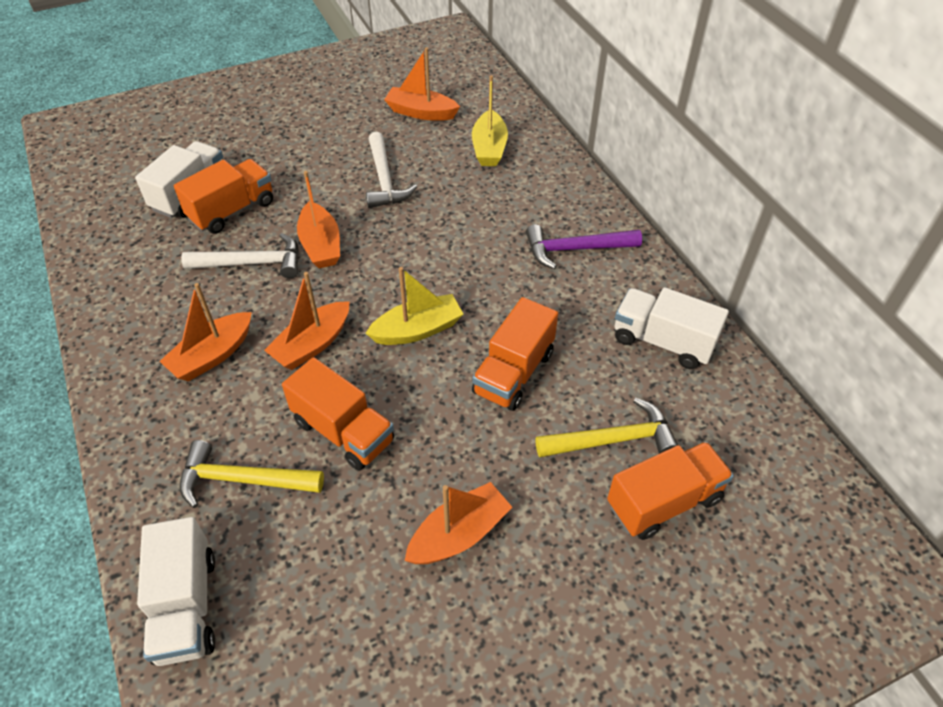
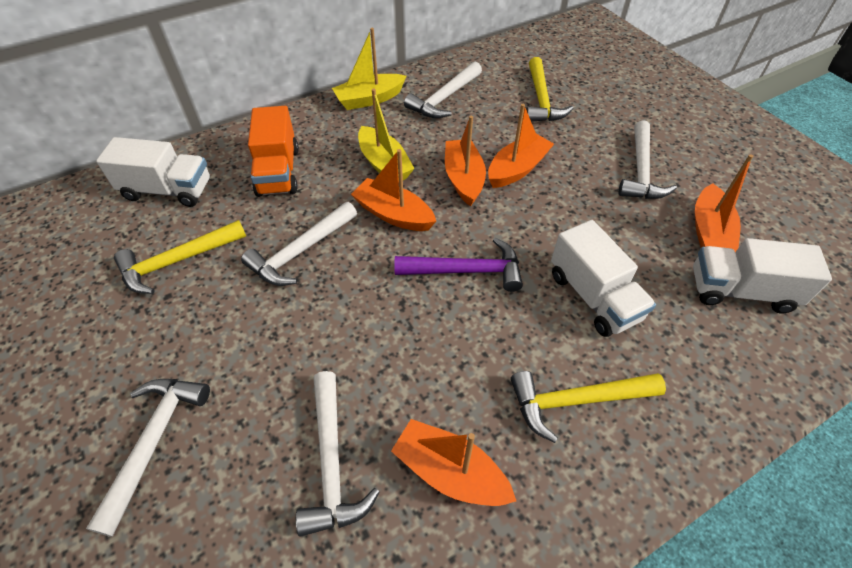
orange truck: 4 -> 1
white hammer: 2 -> 5
yellow hammer: 2 -> 3

